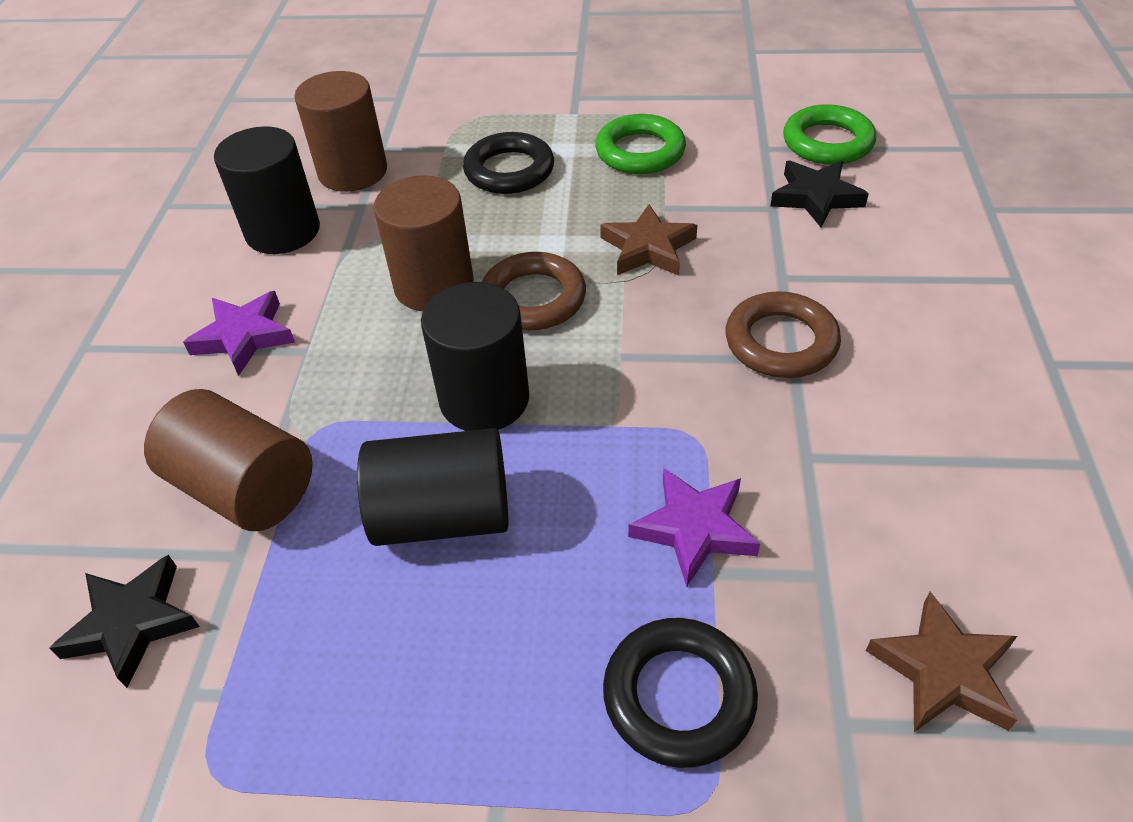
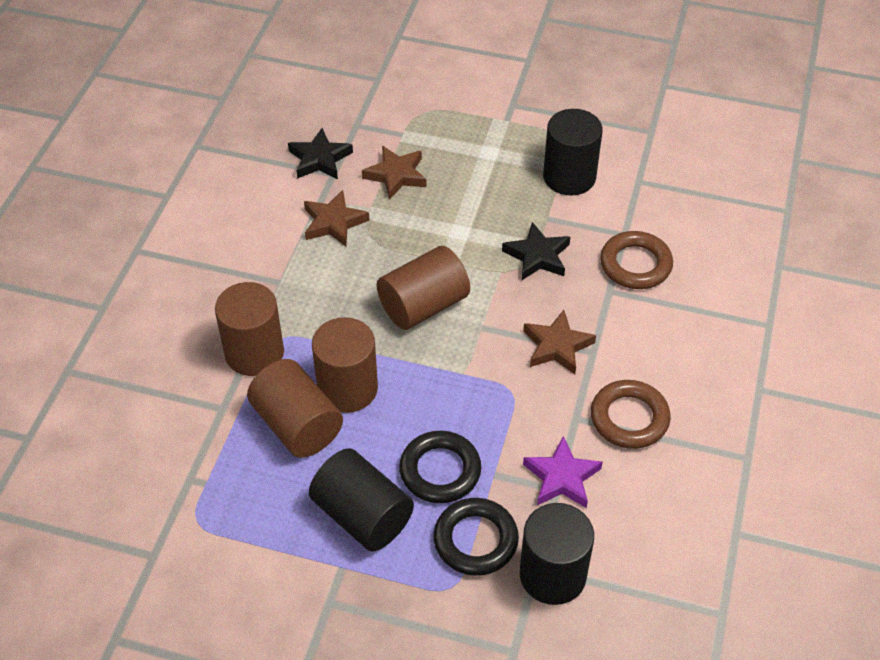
brown cylinder: 3 -> 4
brown star: 2 -> 3
green ring: 2 -> 0
purple star: 2 -> 1

